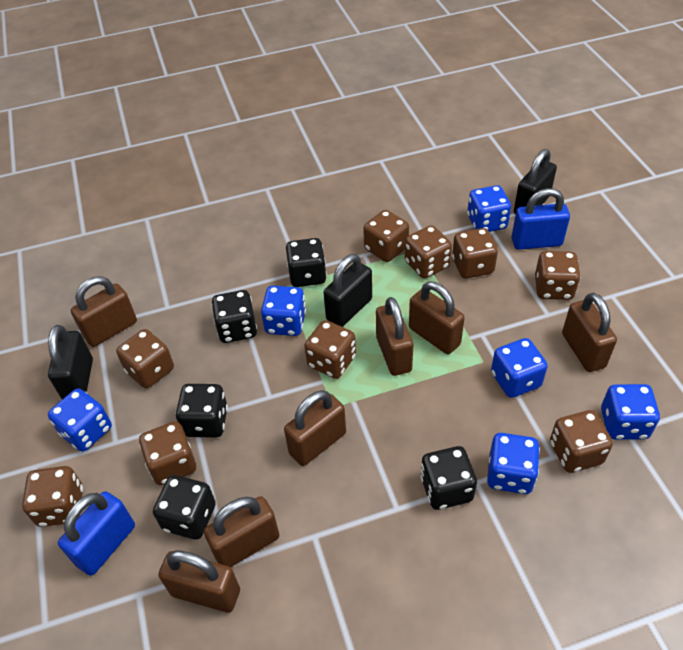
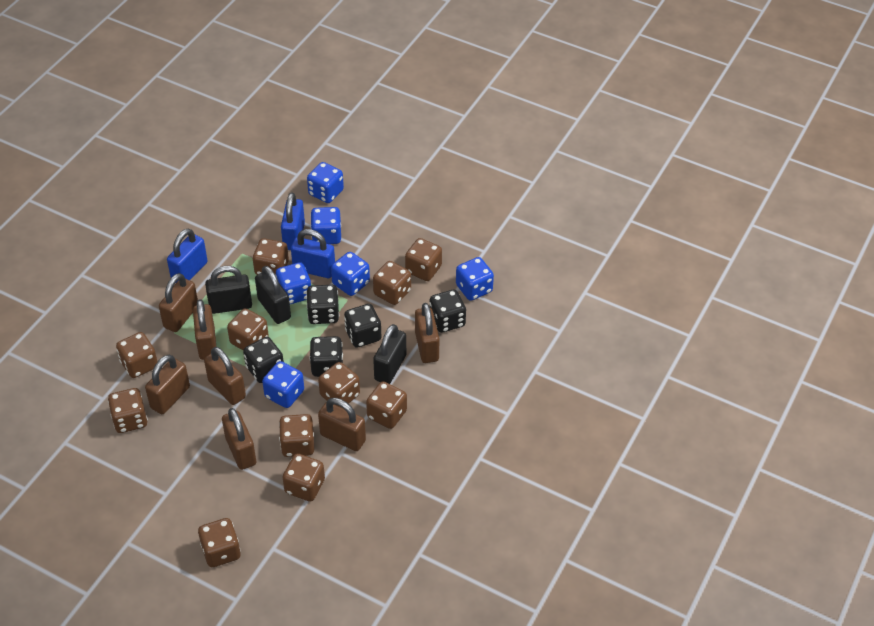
blue padlock: 2 -> 3
brown dice: 9 -> 11

